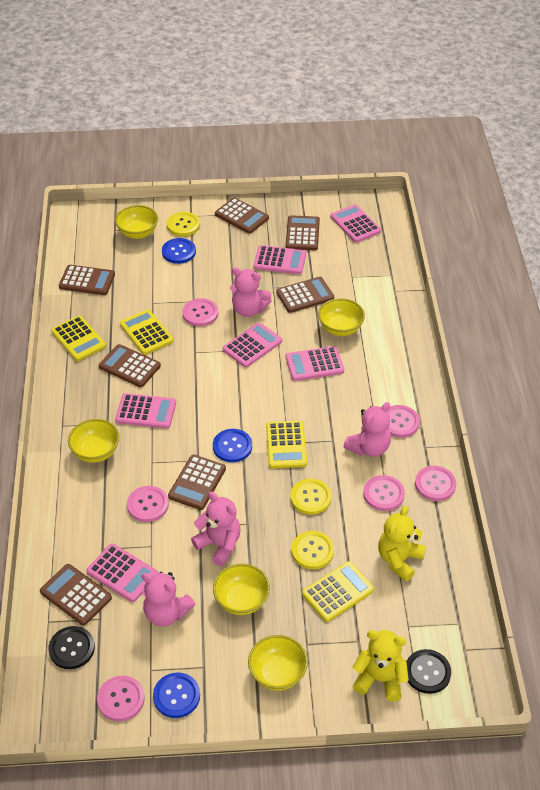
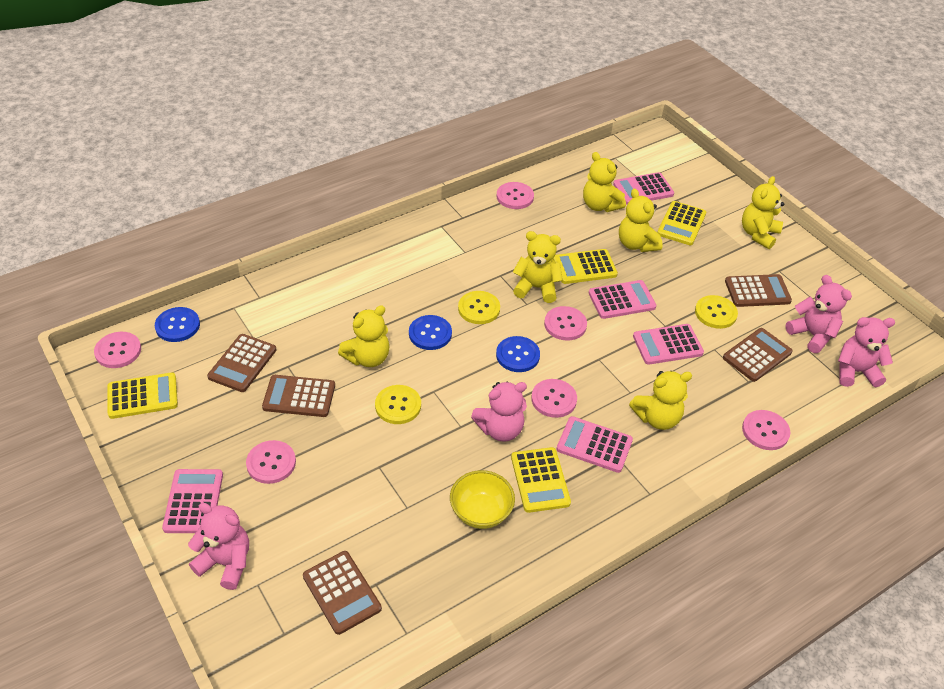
black button: 2 -> 0
brown calculator: 7 -> 5
pink calculator: 6 -> 5
yellow bowl: 5 -> 1
yellow teddy bear: 2 -> 6

